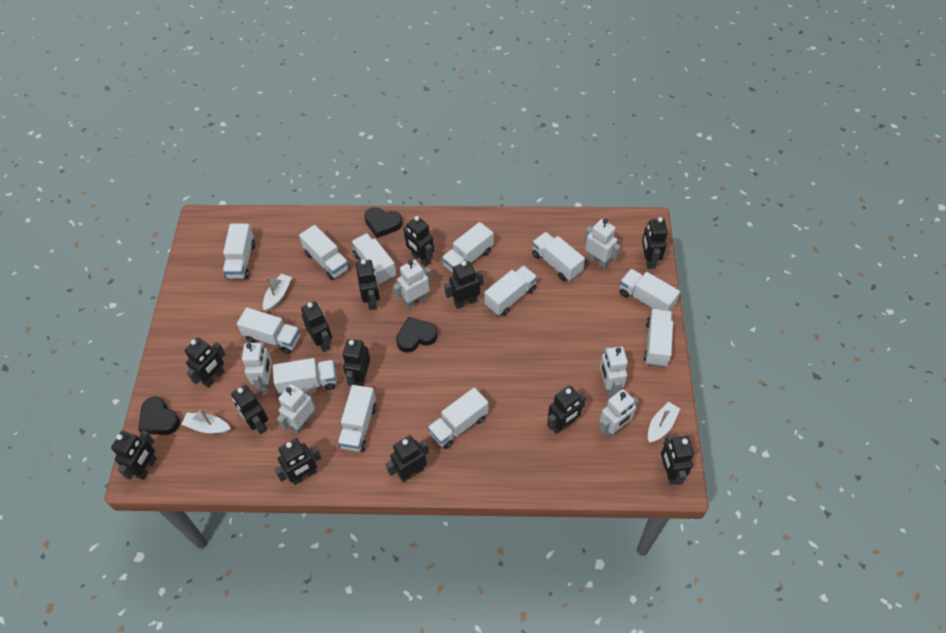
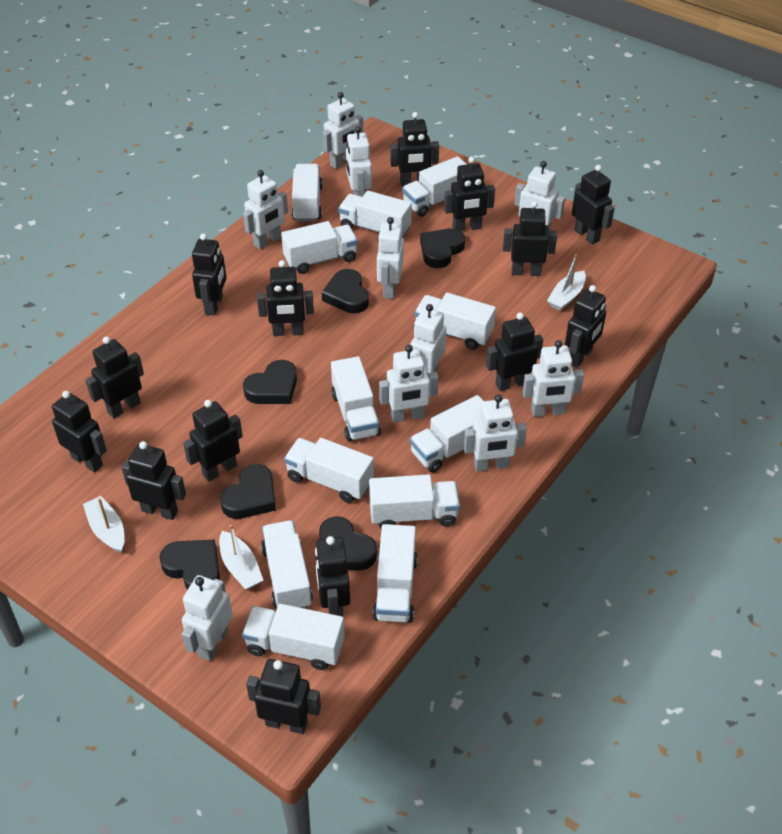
black heart: 3 -> 6
black robot: 13 -> 14
white robot: 6 -> 10

